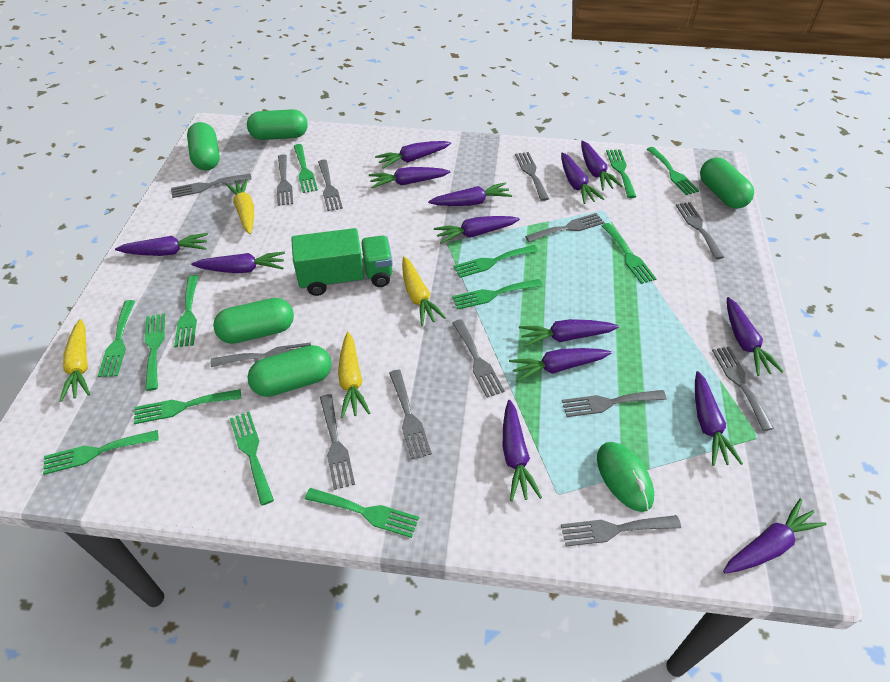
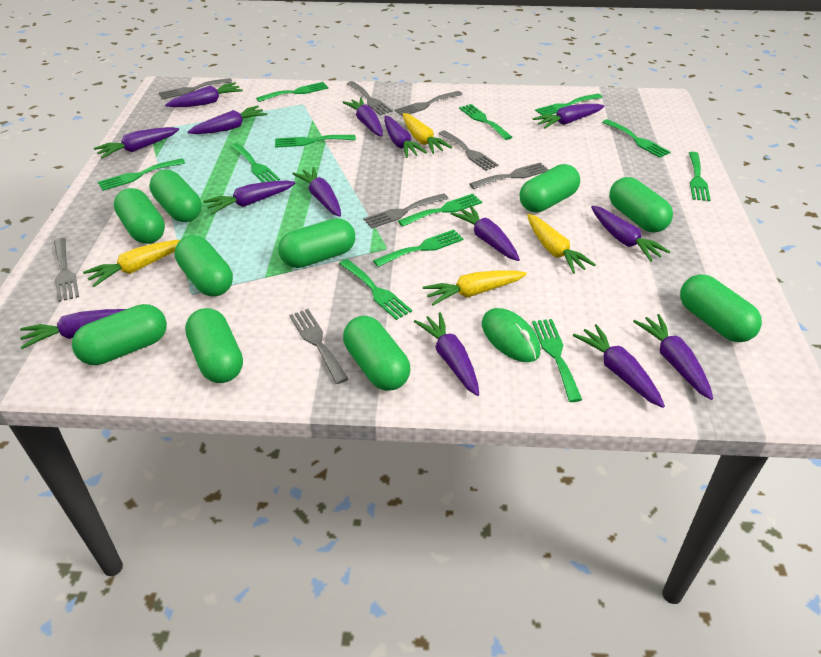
green capsule: 5 -> 10
green fork: 13 -> 12
green truck: 1 -> 0
grey fork: 13 -> 8

